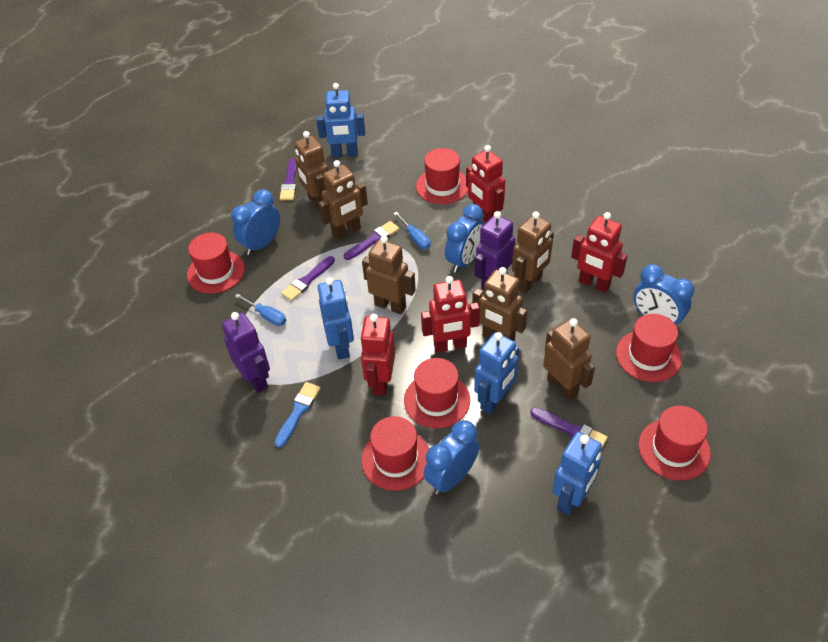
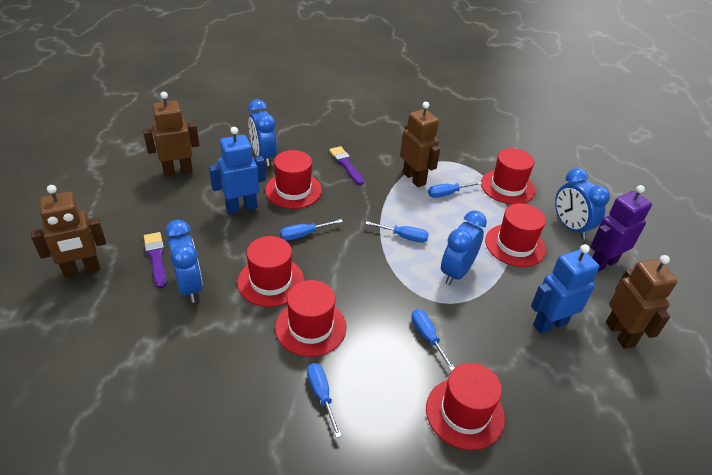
blue brush: 1 -> 0
blue robot: 4 -> 2
blue screwdriver: 2 -> 5
brown robot: 6 -> 4
purple brush: 4 -> 2
purple robot: 2 -> 1
red robot: 4 -> 0

